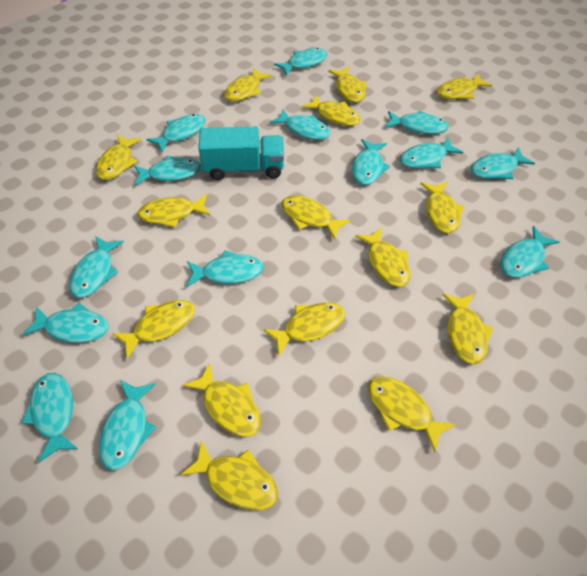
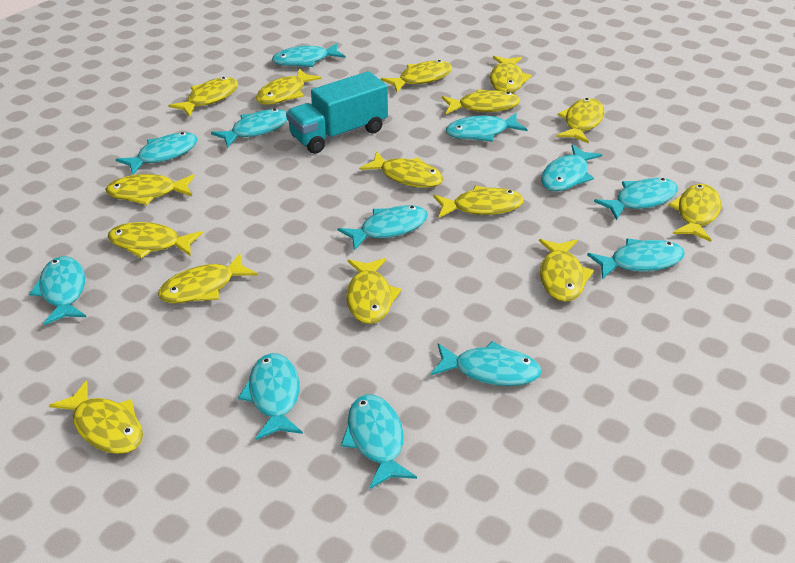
turquoise fish: 14 -> 12

